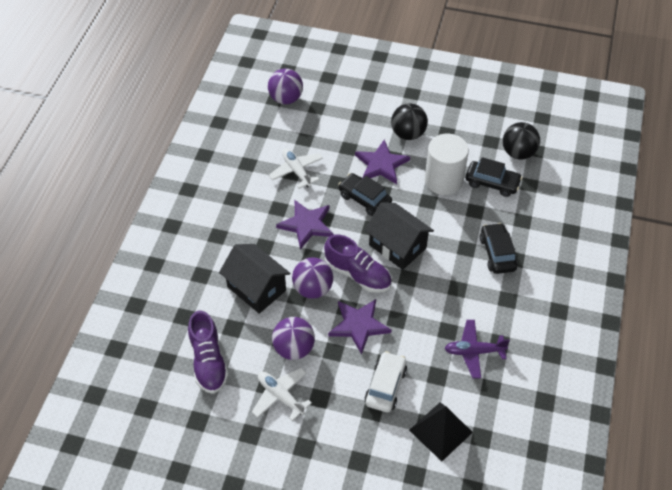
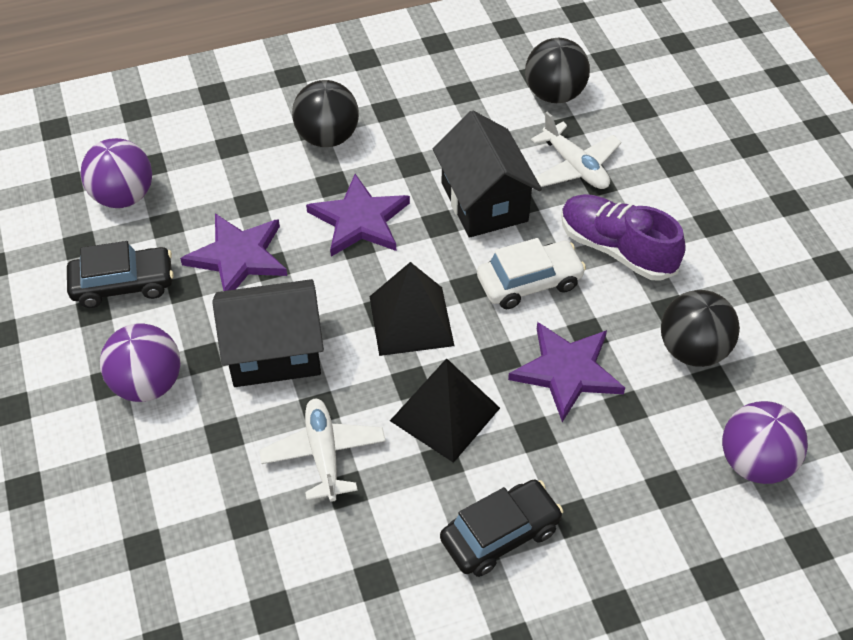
black ball: 2 -> 3
black car: 3 -> 2
black pyramid: 1 -> 2
purple plane: 1 -> 0
purple shoe: 2 -> 1
white cylinder: 1 -> 0

